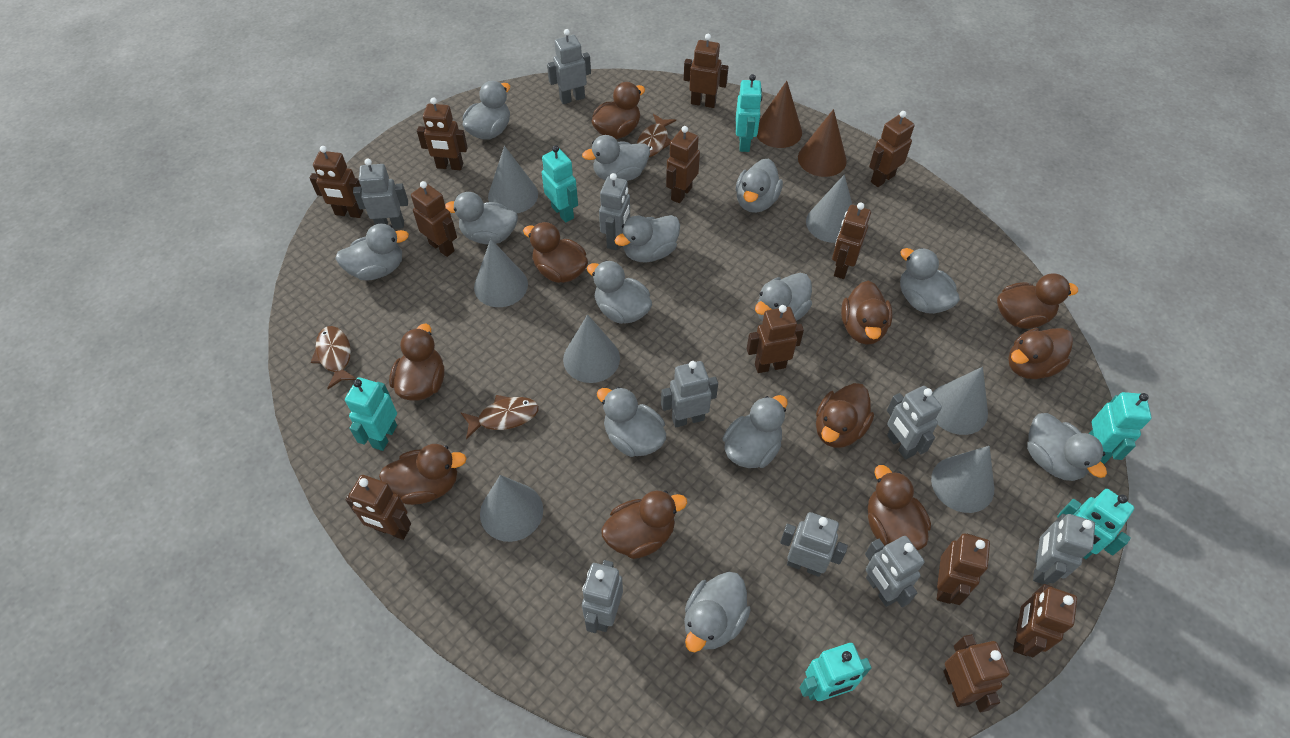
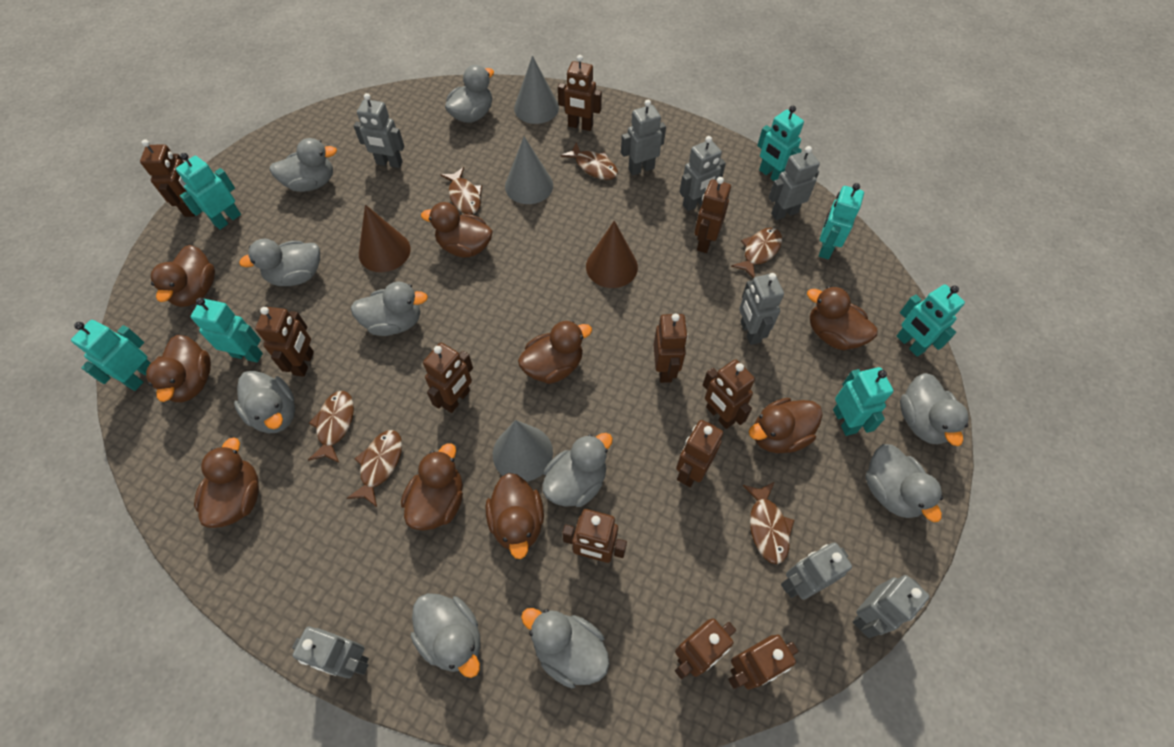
brown duck: 10 -> 9
brown fish: 3 -> 6
brown robot: 12 -> 11
grey cone: 7 -> 3
grey duck: 13 -> 10
grey robot: 9 -> 8
turquoise robot: 6 -> 7

